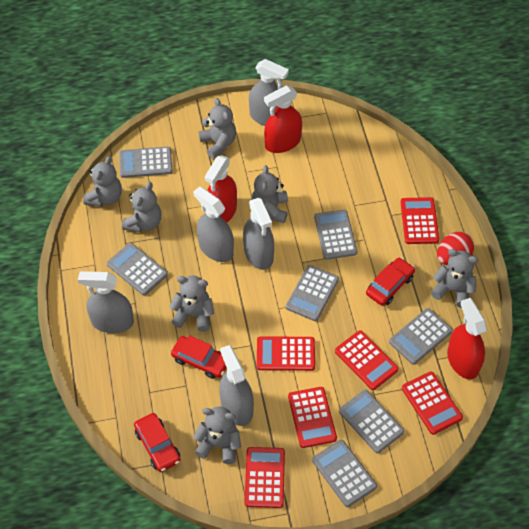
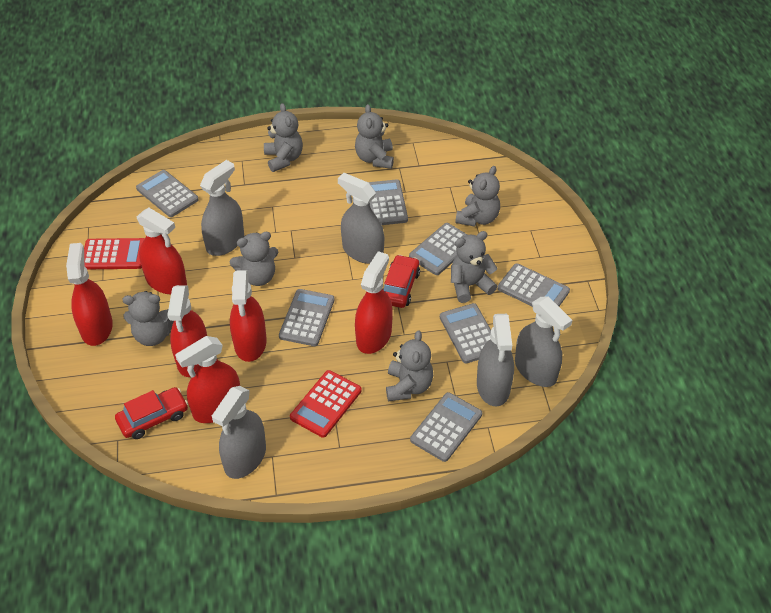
red calculator: 6 -> 2
red car: 3 -> 2
red egg: 1 -> 0
red spray bottle: 3 -> 6

